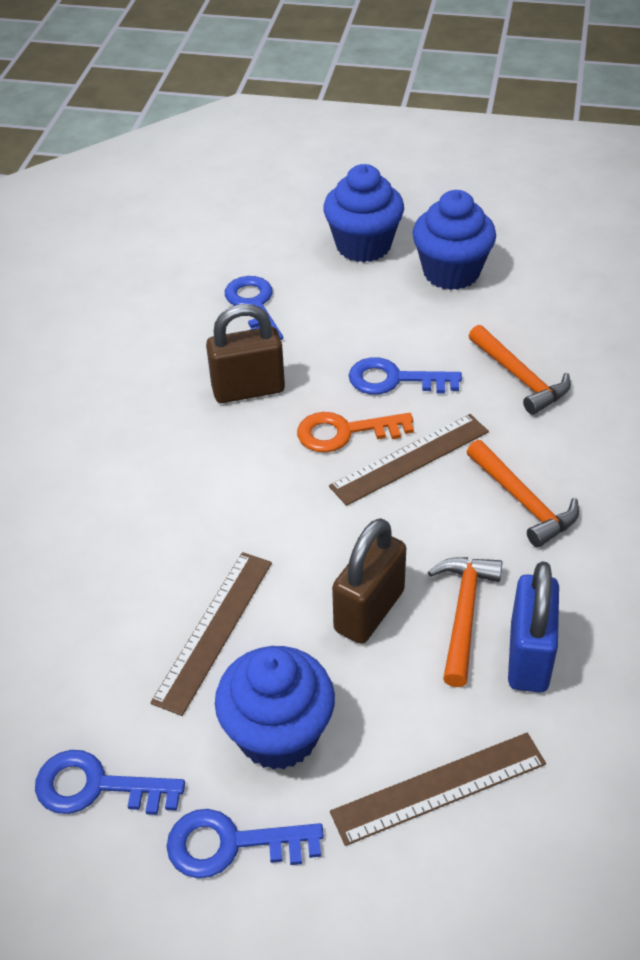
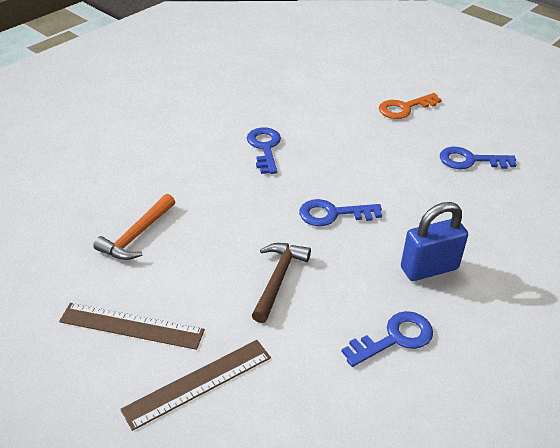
blue cupcake: 3 -> 0
brown hammer: 0 -> 1
brown padlock: 2 -> 0
brown ruler: 3 -> 2
orange hammer: 3 -> 1

